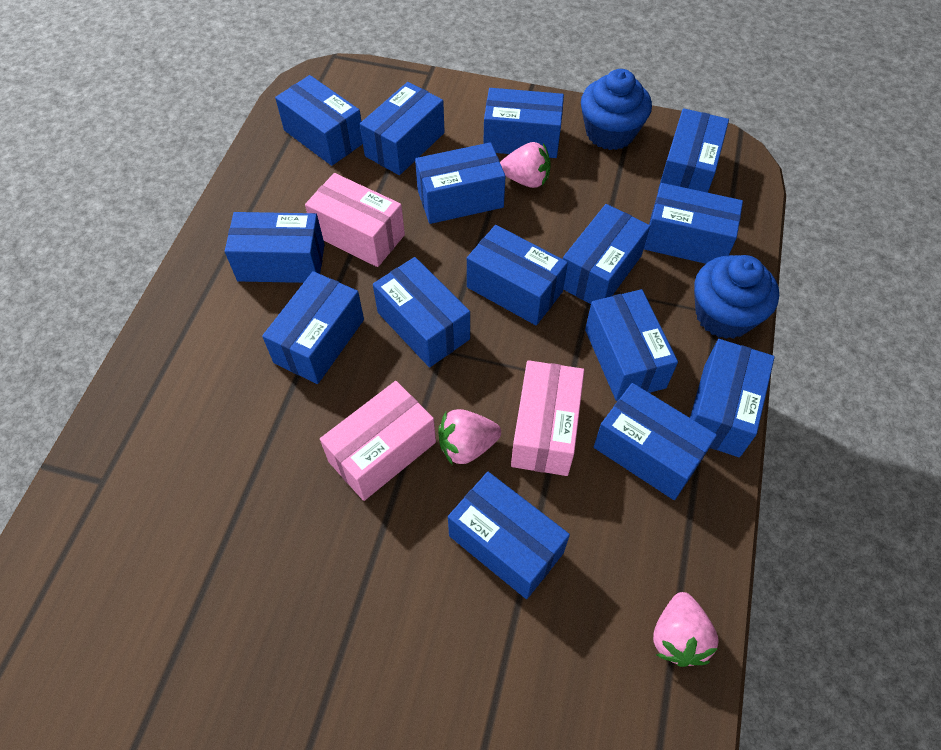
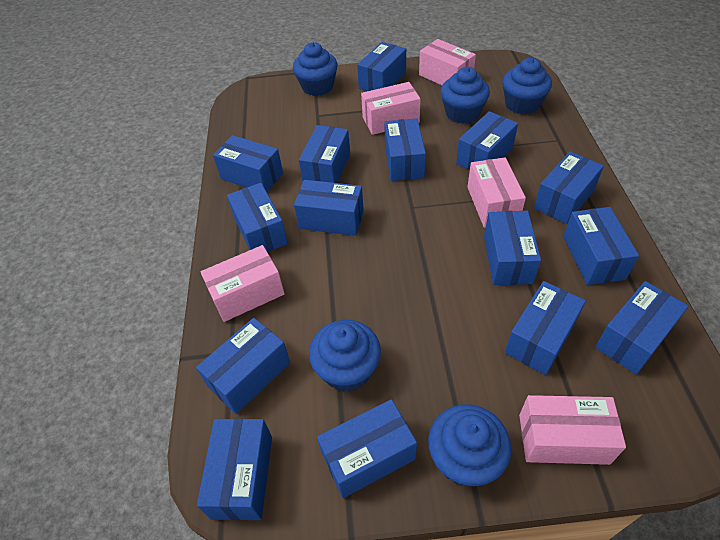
blue cupcake: 2 -> 5
pink box: 3 -> 5
pink strawberry: 3 -> 0

